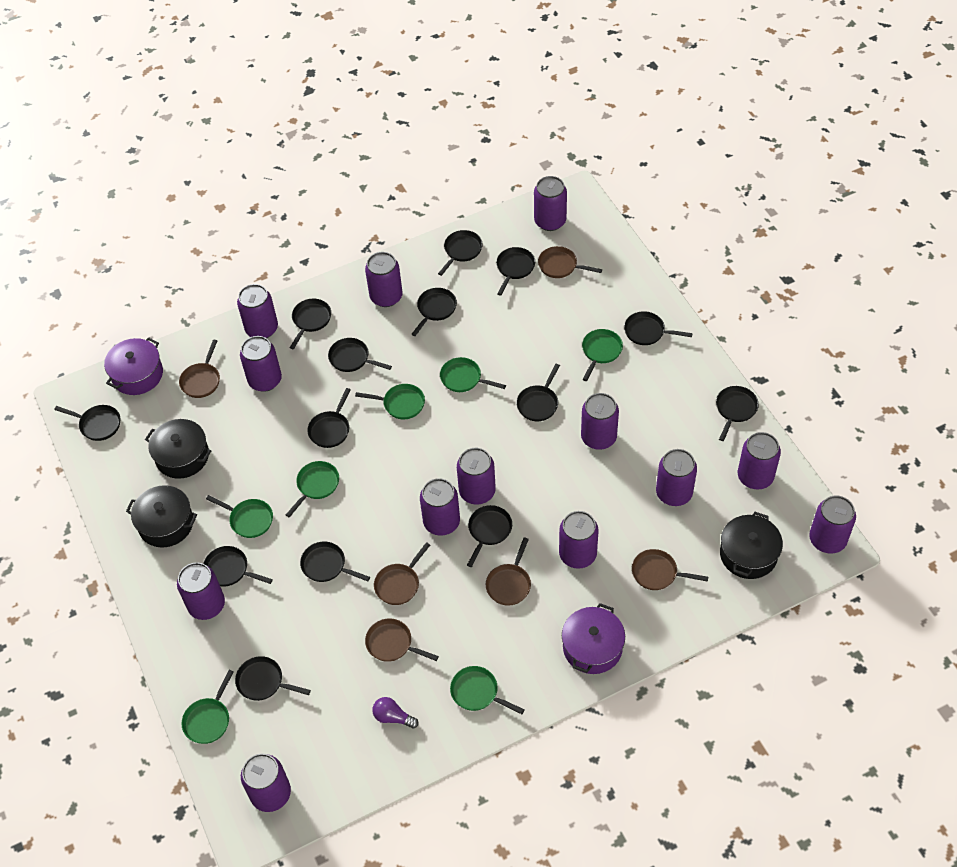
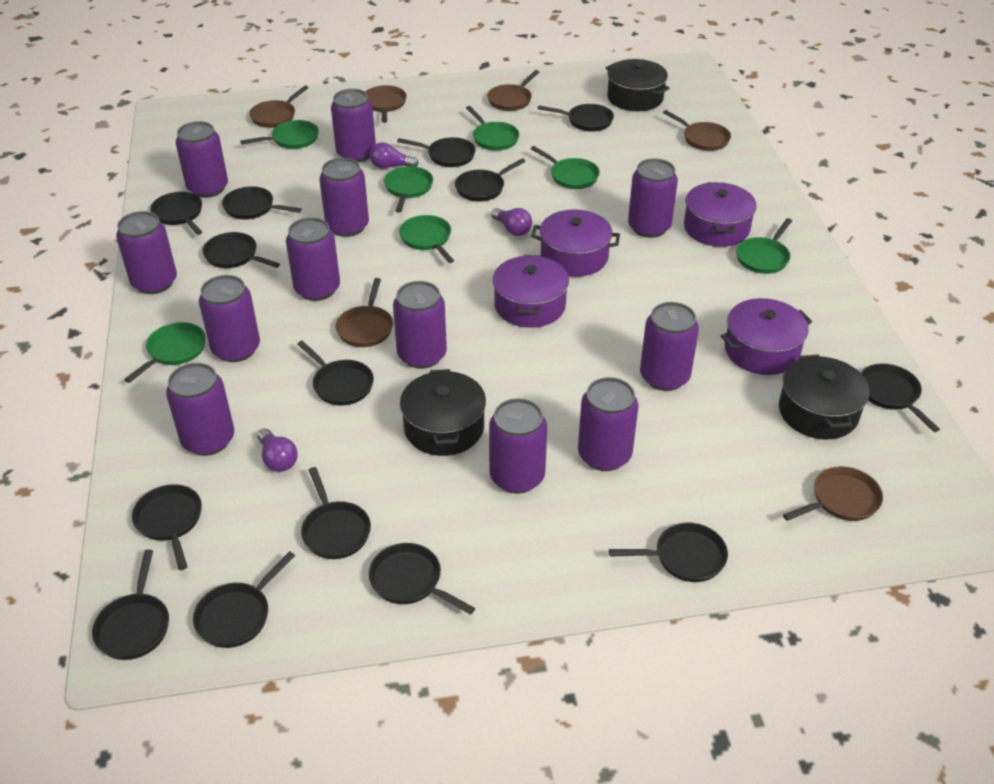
purple can: 13 -> 12
purple light bulb: 1 -> 3
purple pot: 2 -> 4

